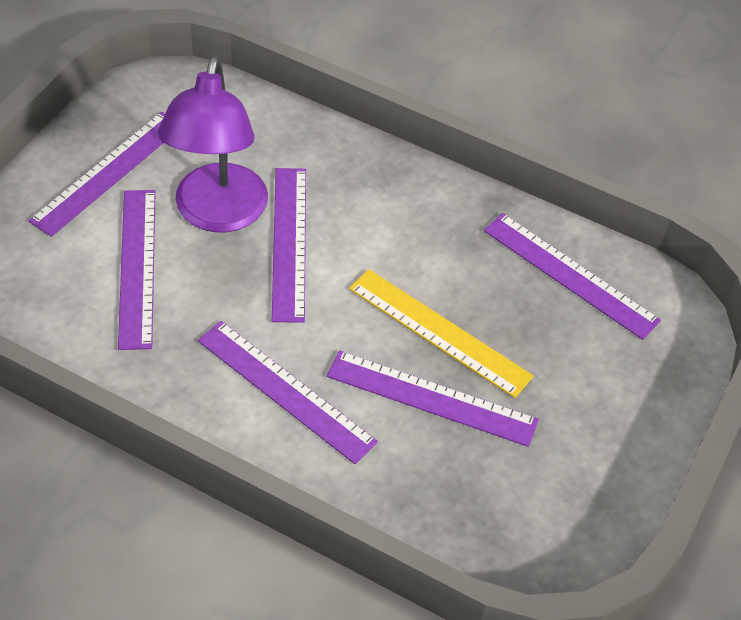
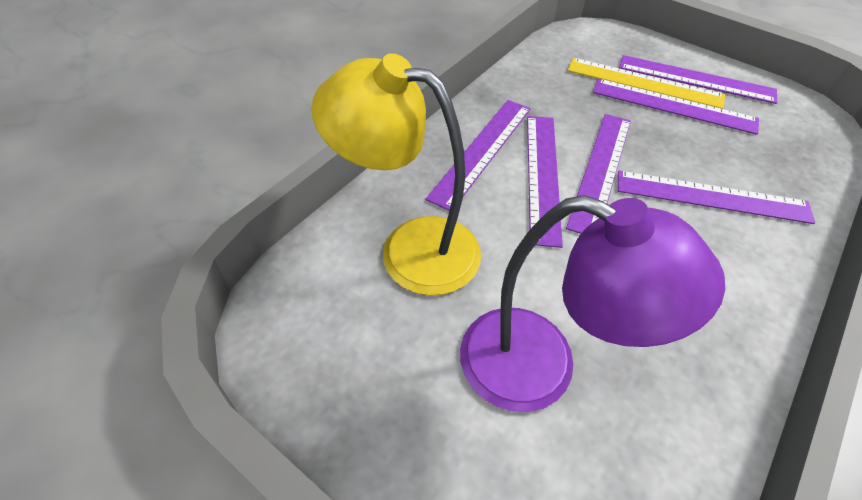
yellow lamp: 0 -> 1

